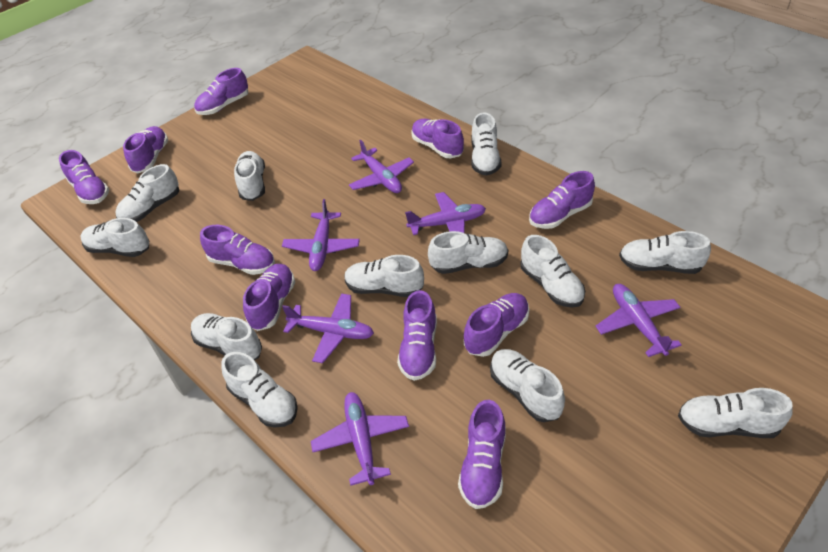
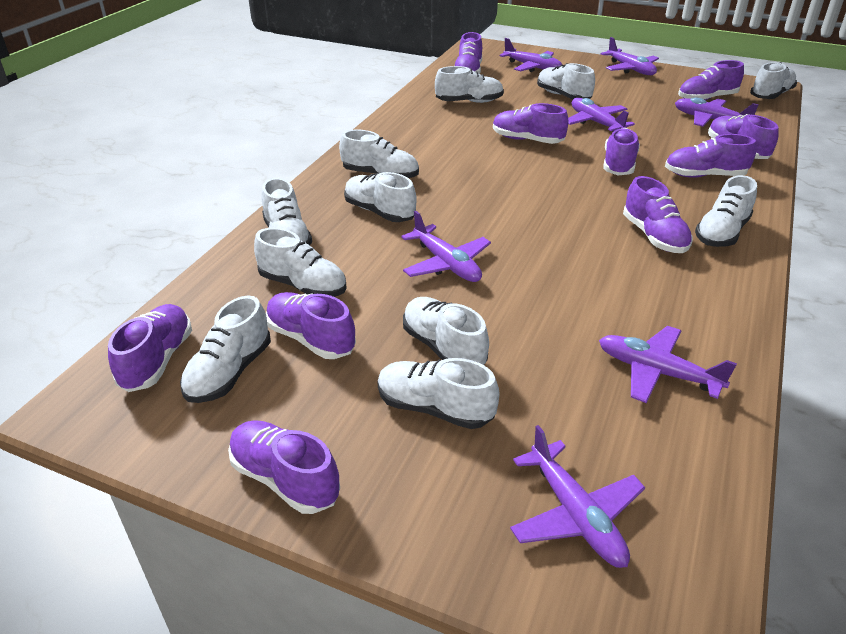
purple plane: 6 -> 7
white shoe: 12 -> 11

